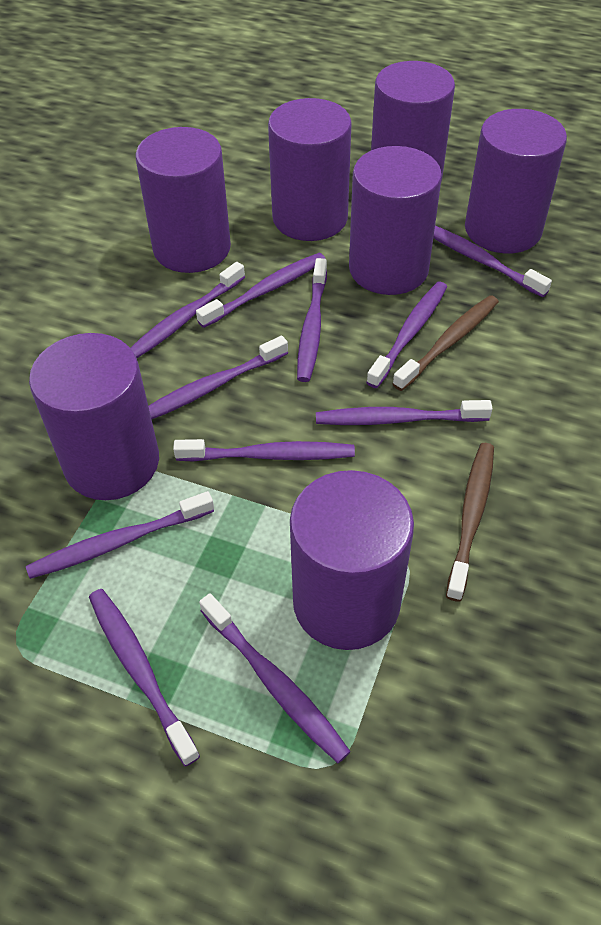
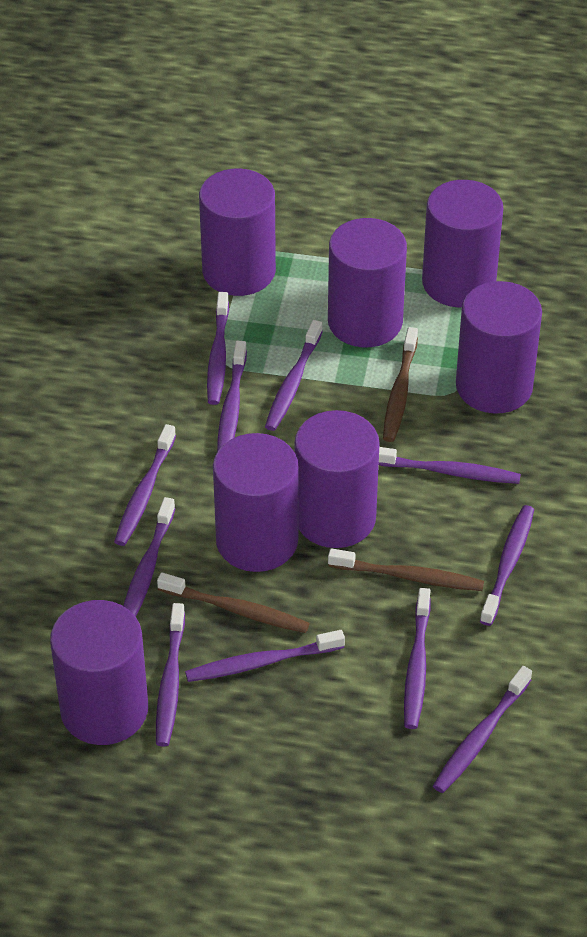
brown toothbrush: 2 -> 3

